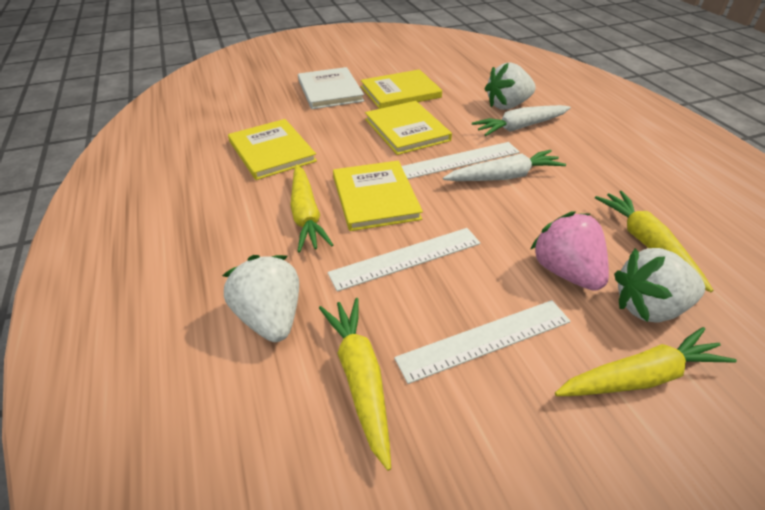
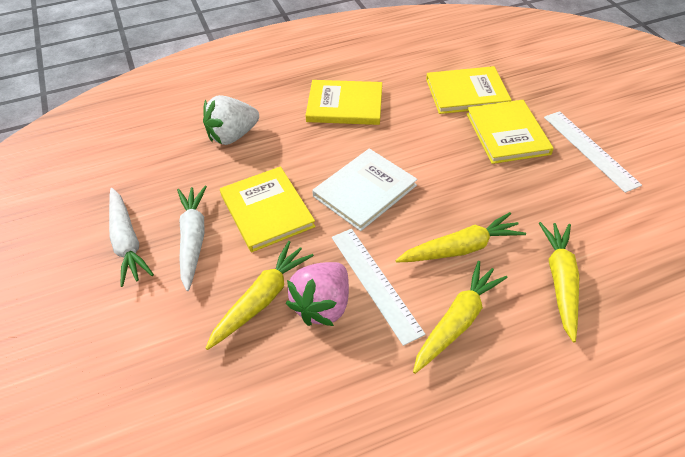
white ruler: 3 -> 2
white strawberry: 3 -> 1

